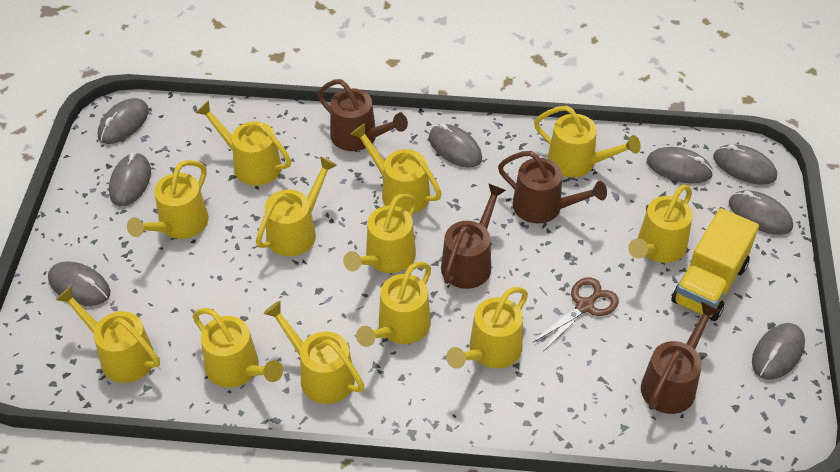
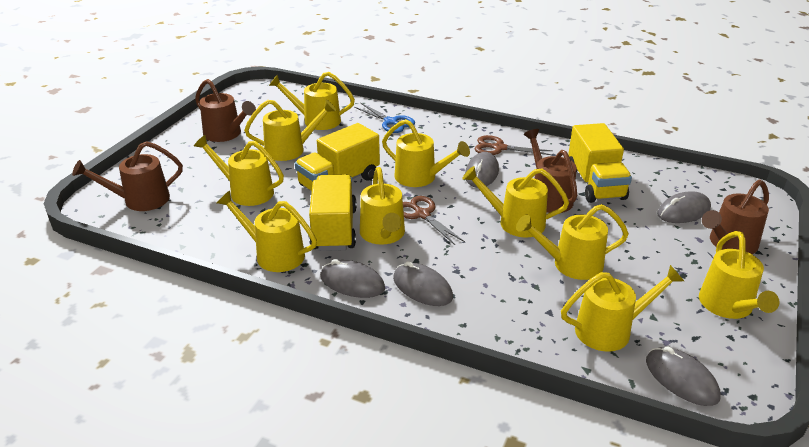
blue scissors: 0 -> 1
brown scissors: 1 -> 2
grey mouse: 8 -> 5
yellow truck: 1 -> 3
yellow watering can: 12 -> 10

